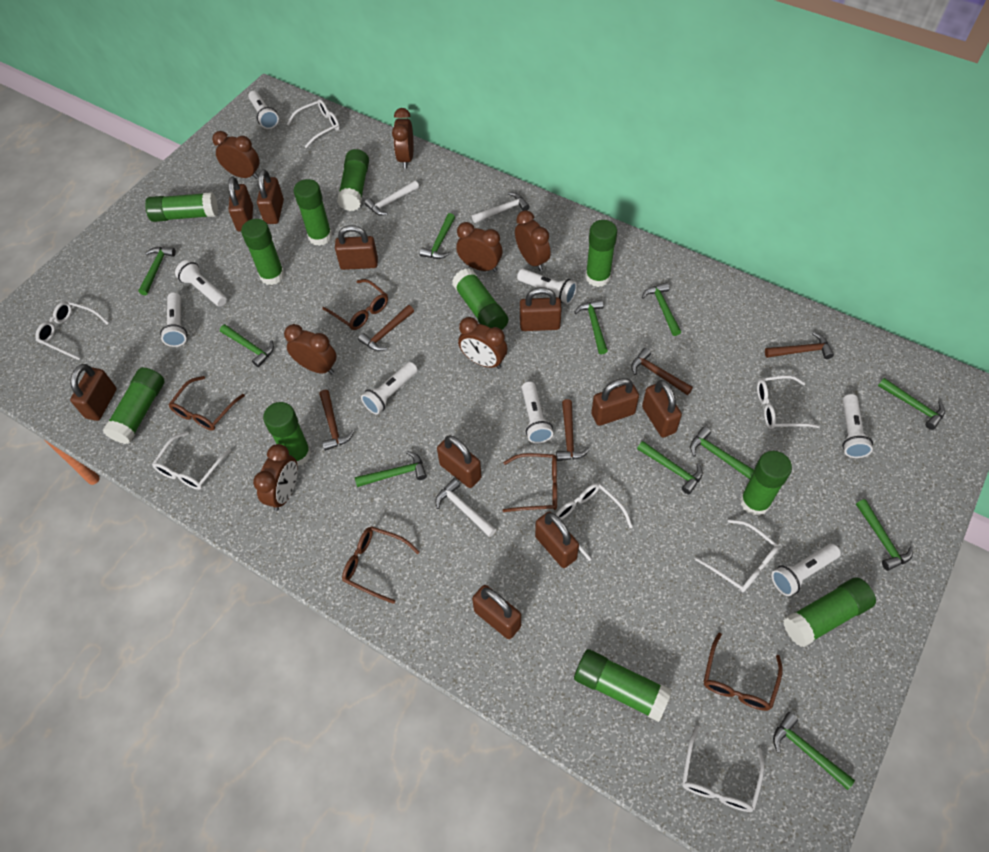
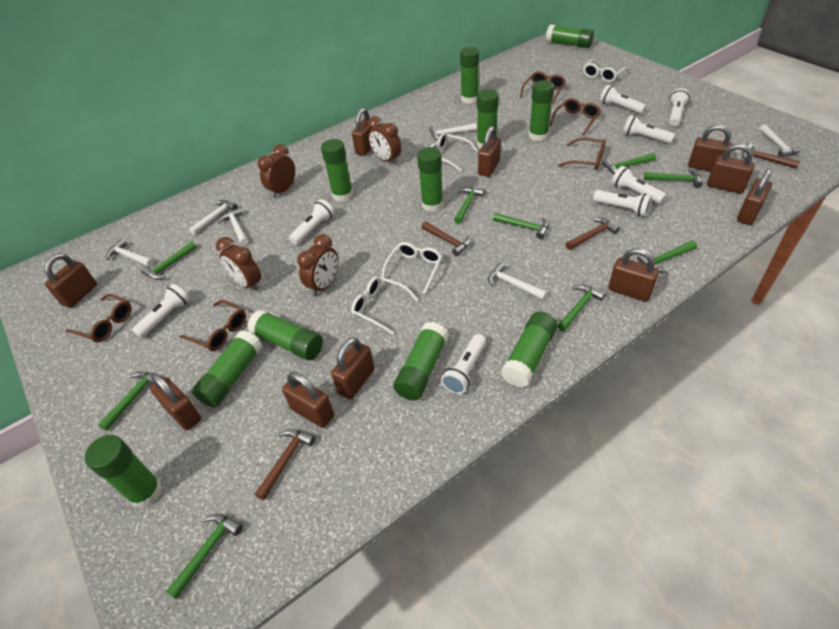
brown clock: 7 -> 4
brown hammer: 5 -> 4
green hammer: 11 -> 9
white glasses: 7 -> 4
white hammer: 3 -> 6

